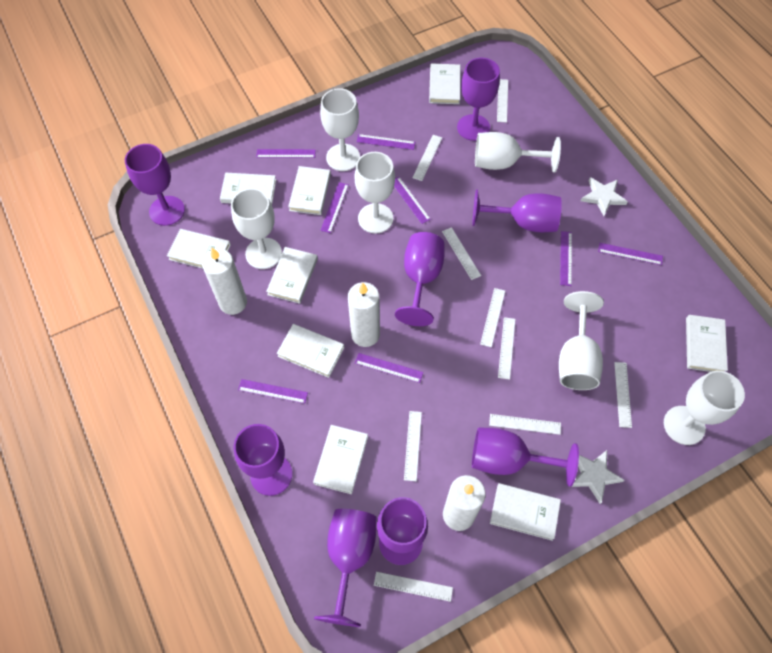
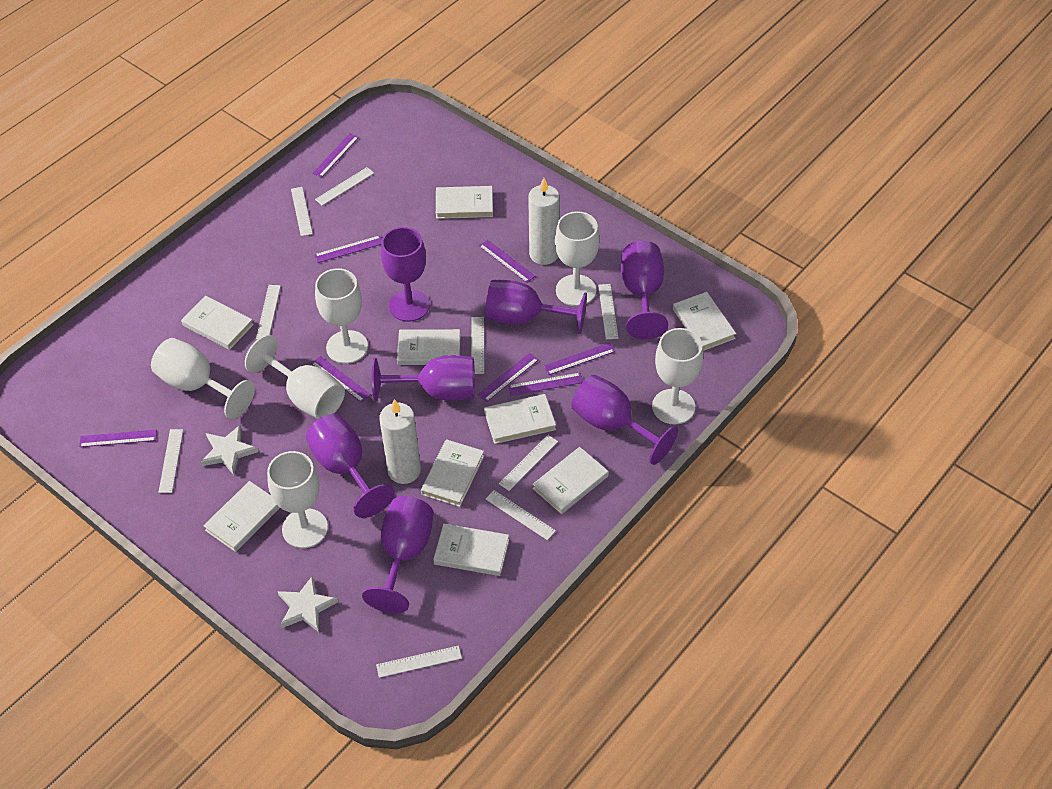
purple goblet: 8 -> 7
white candle: 3 -> 2

